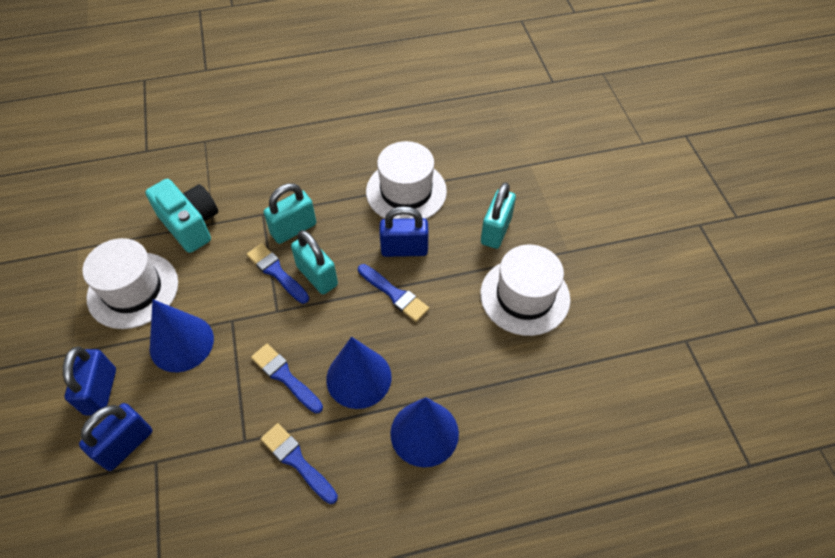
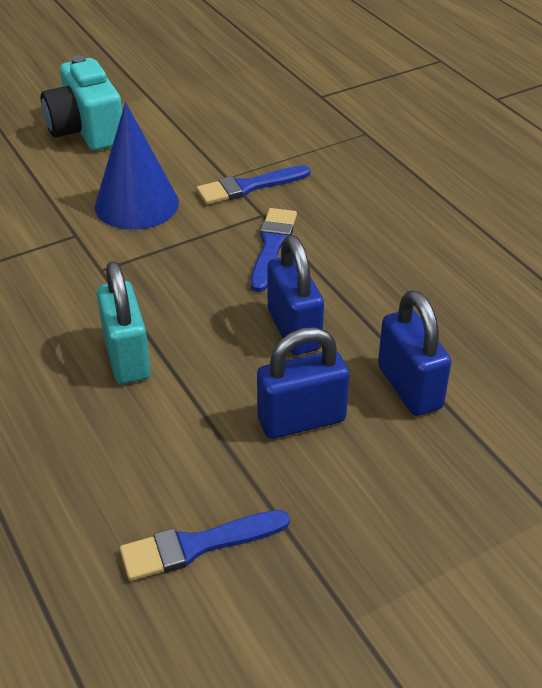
blue brush: 4 -> 3
blue cone: 3 -> 1
turquoise padlock: 3 -> 1
white hat: 3 -> 0

